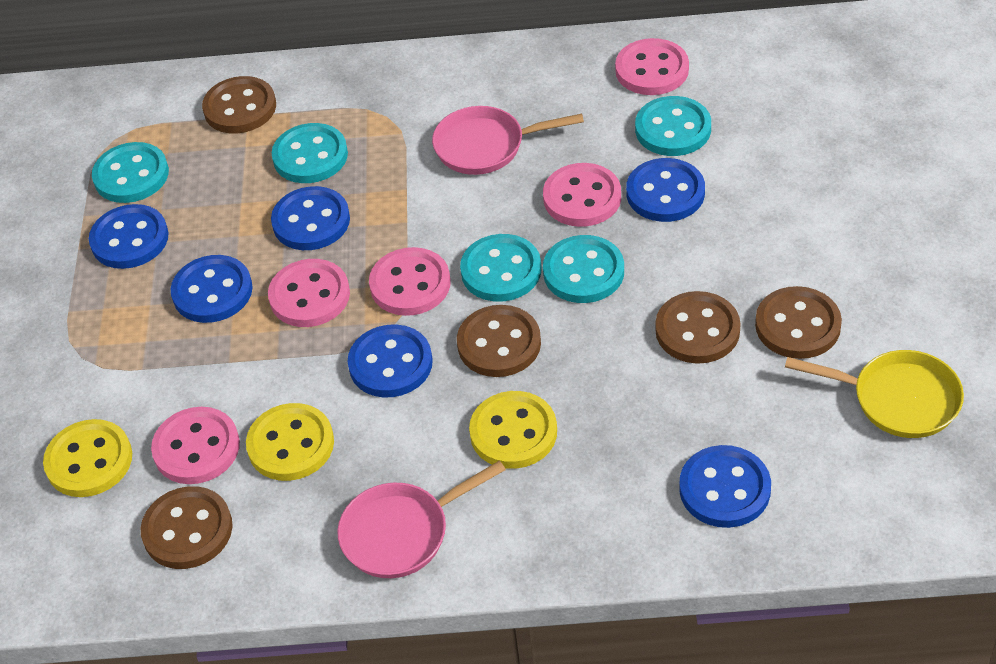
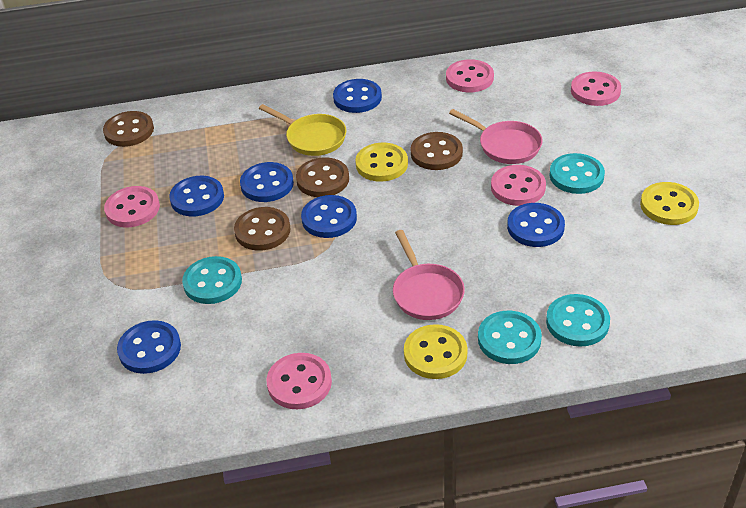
brown button: 5 -> 4
turquoise button: 5 -> 4

